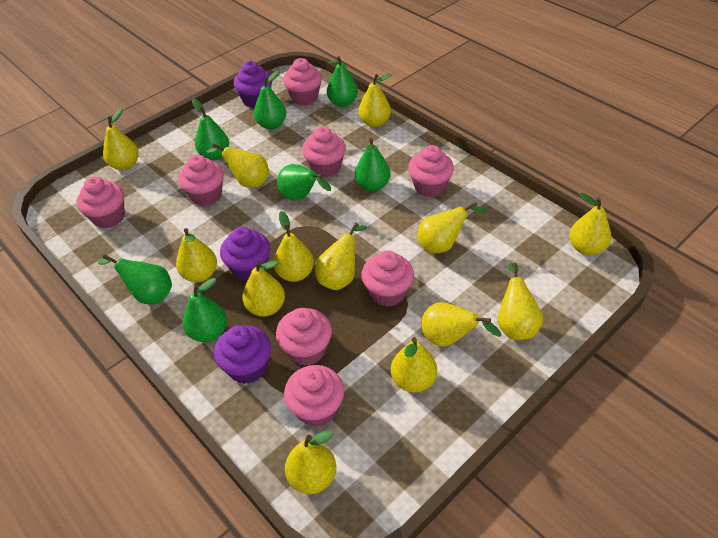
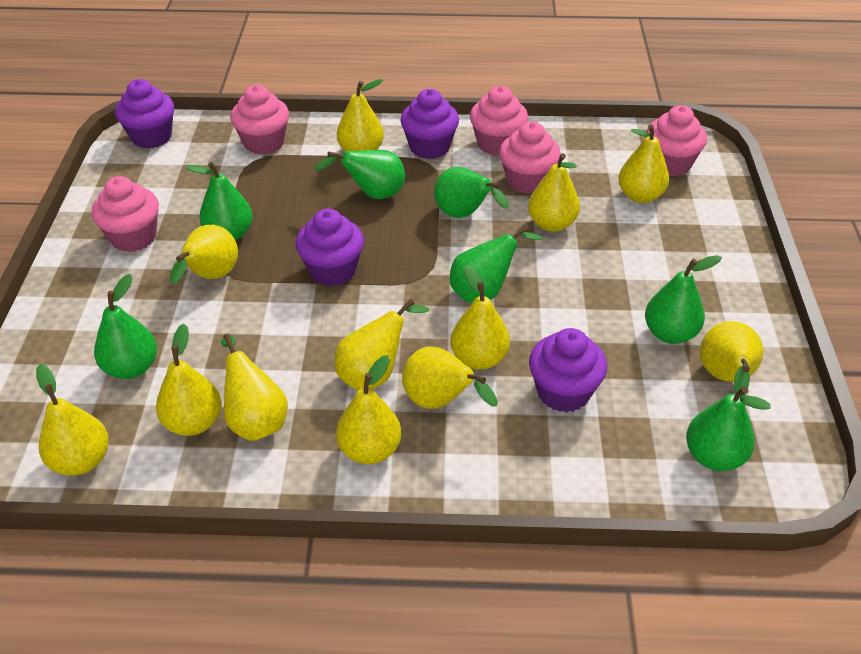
pink cupcake: 8 -> 5
purple cupcake: 3 -> 4
yellow pear: 13 -> 12

